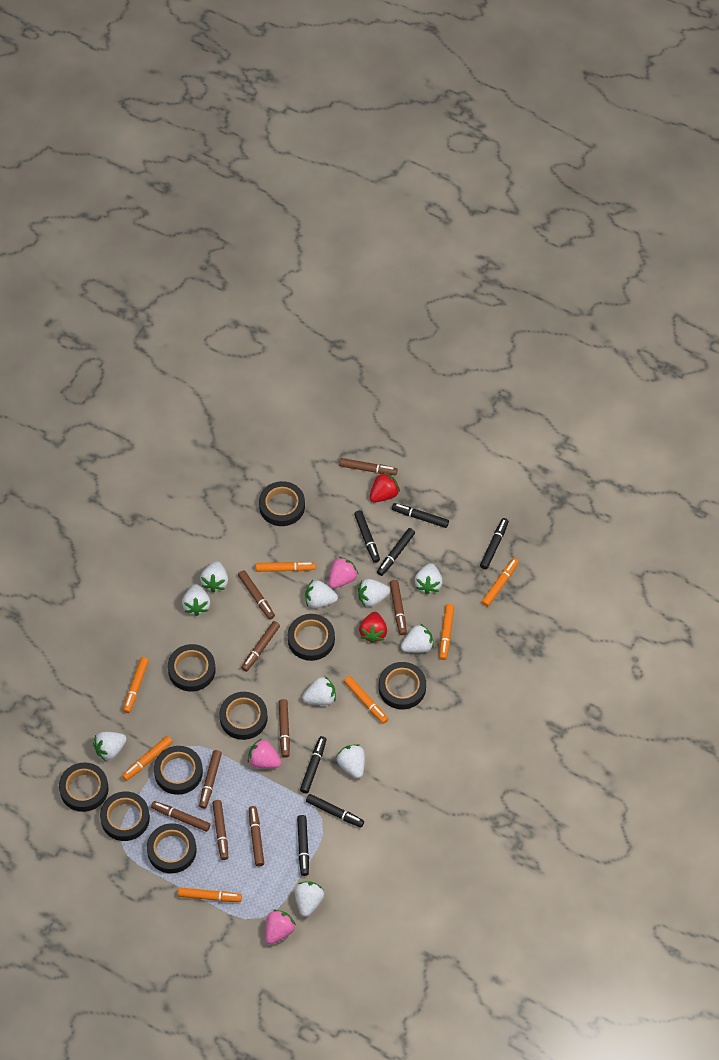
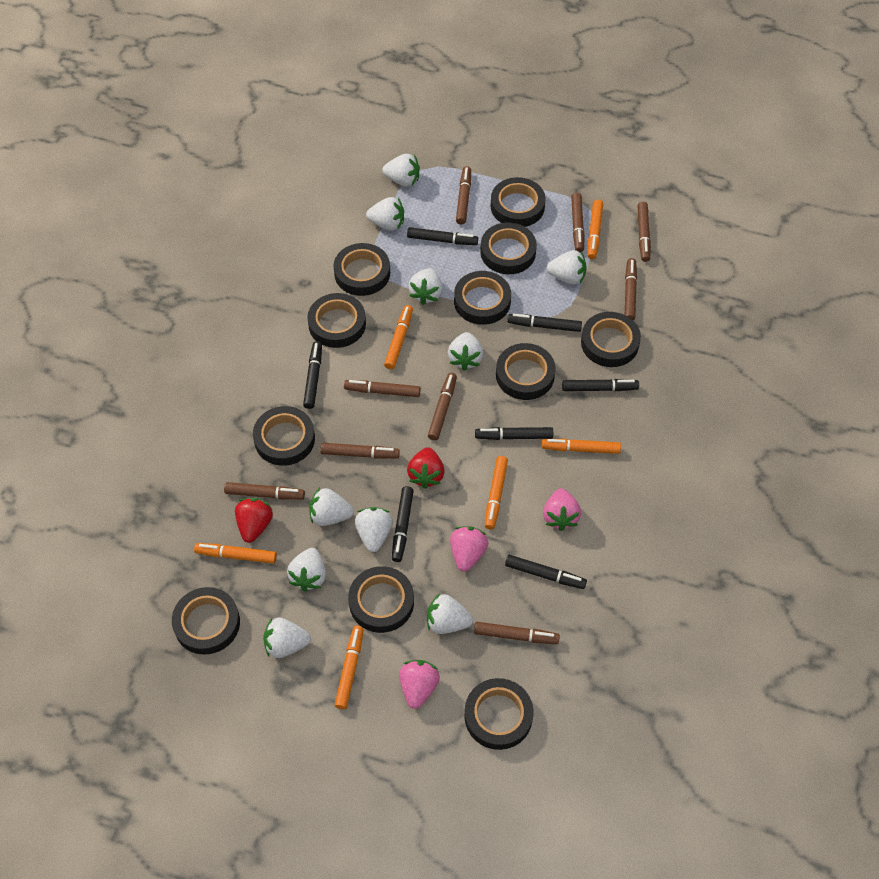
black tape: 9 -> 11
orange marker: 7 -> 6

